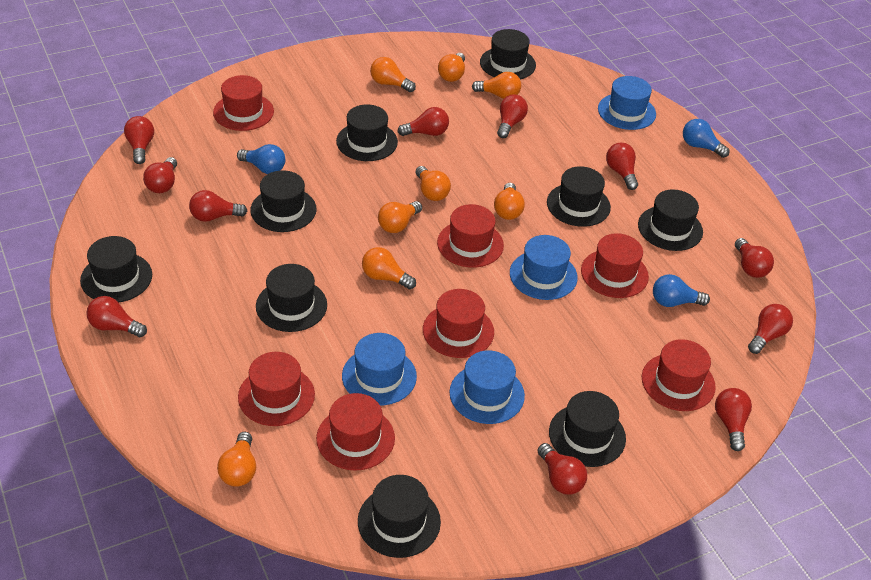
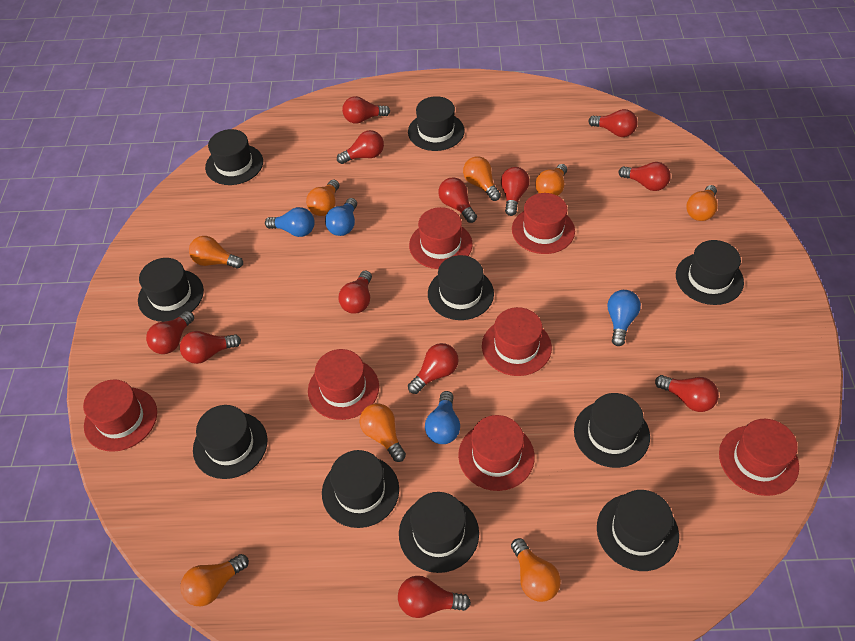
black hat: 9 -> 10
blue hat: 4 -> 0
blue light bulb: 3 -> 4
red light bulb: 11 -> 12

